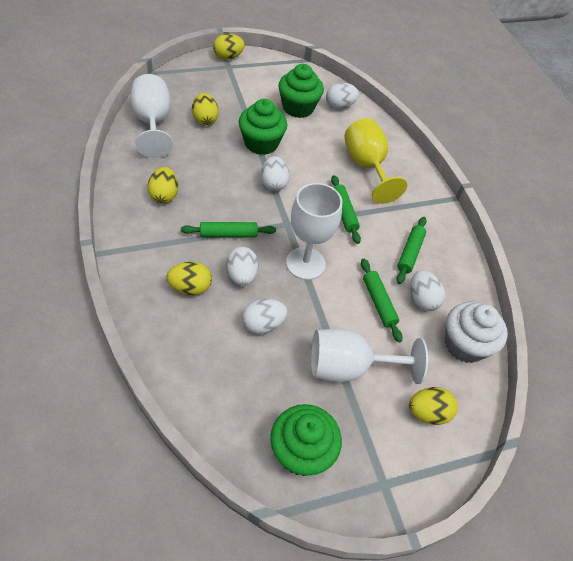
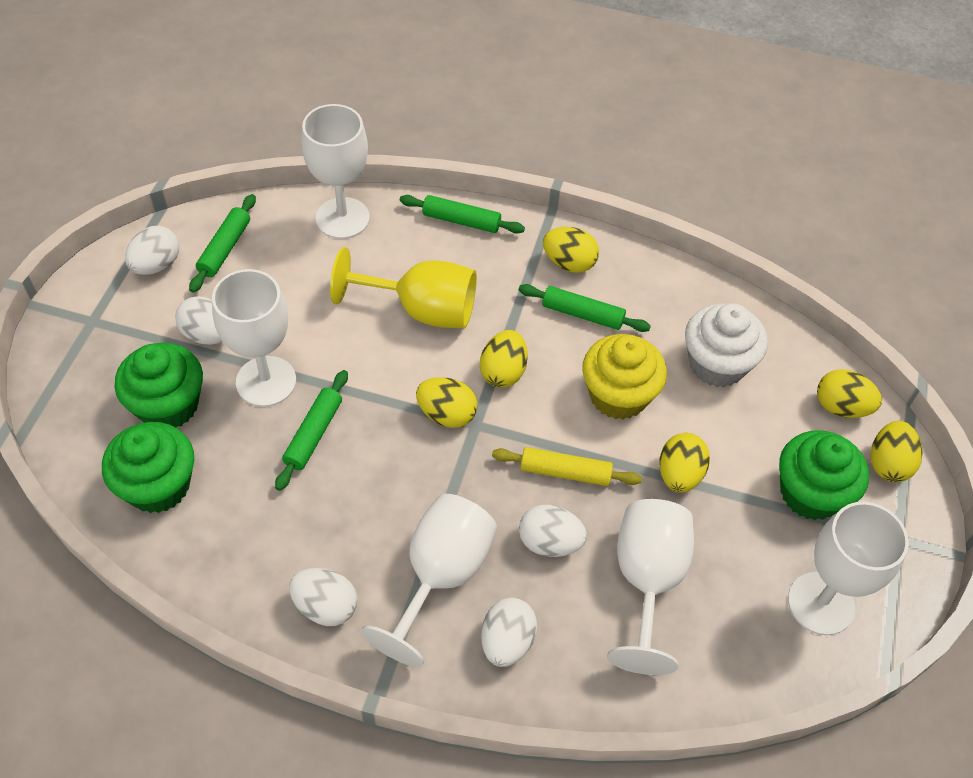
white goblet: 3 -> 5
yellow cupcake: 0 -> 1
yellow egg: 5 -> 6
yellow rolling pin: 0 -> 1

